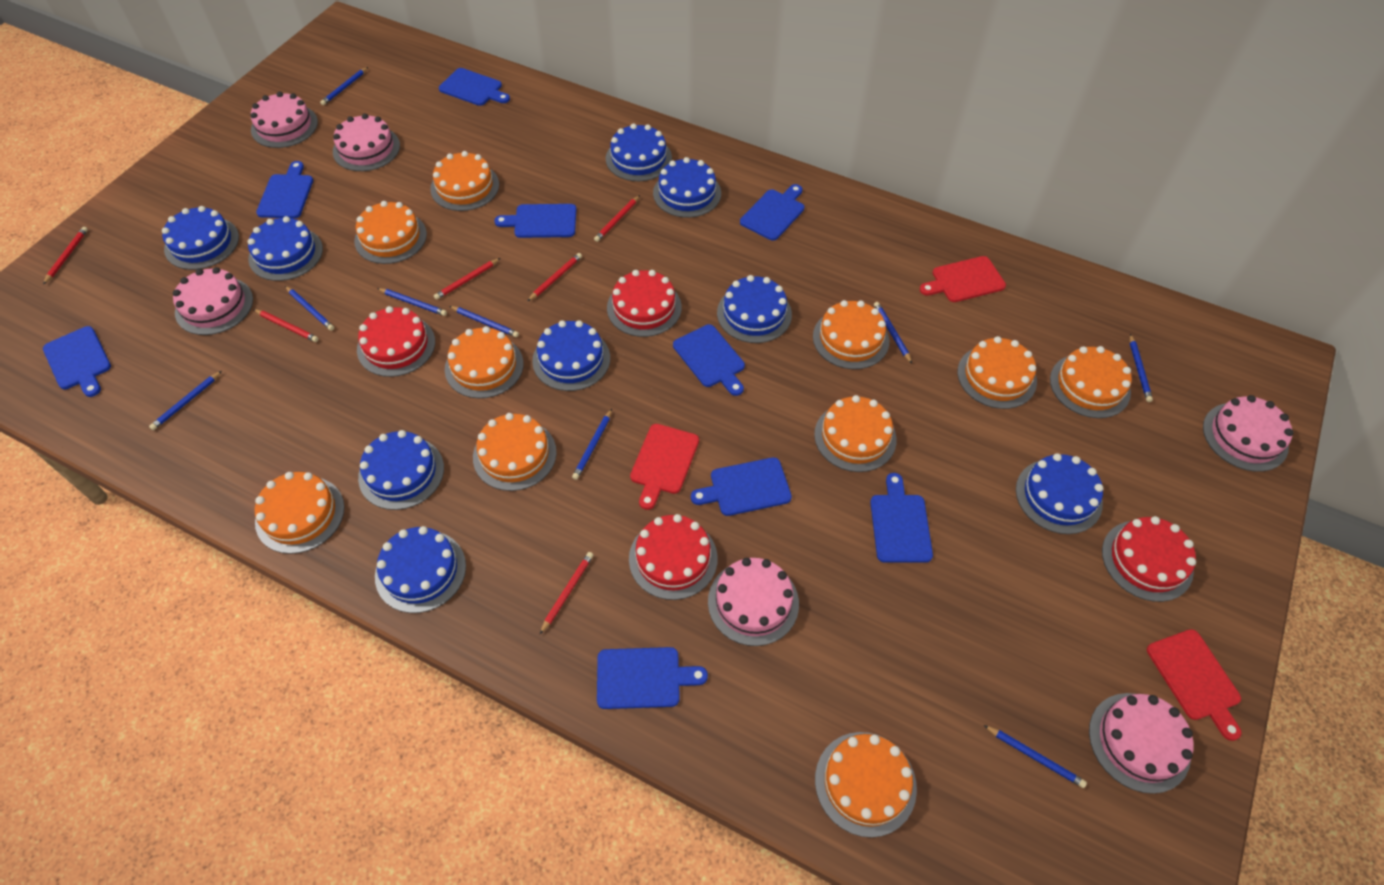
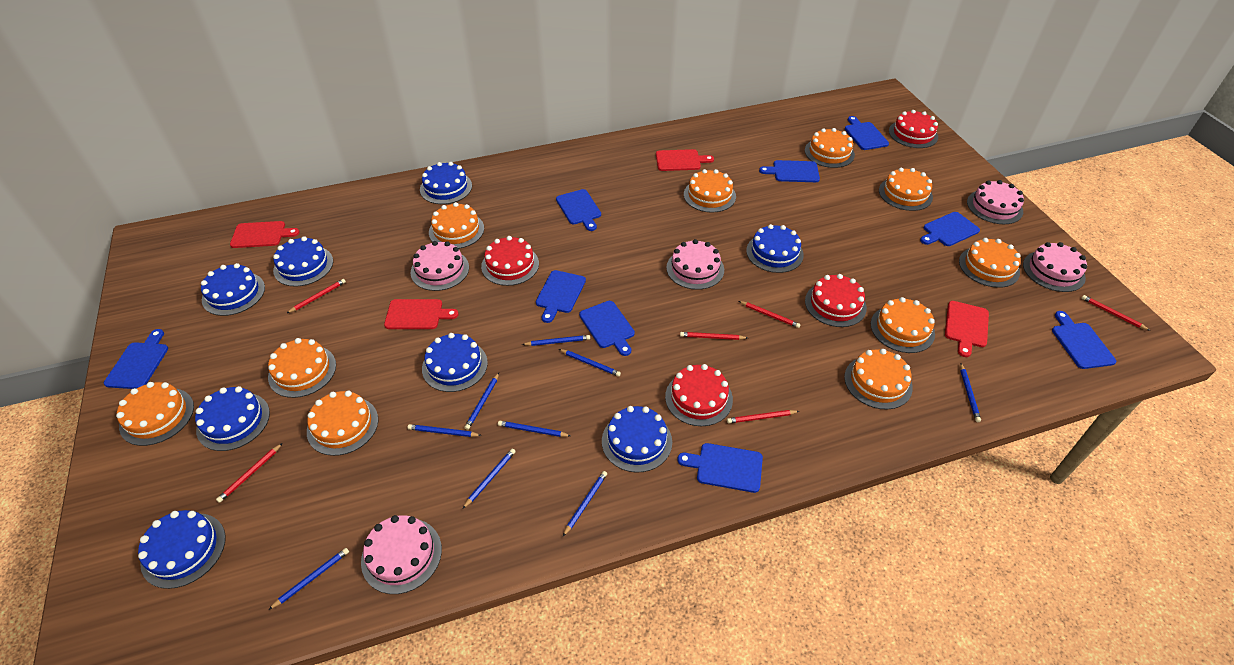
blue cake: 9 -> 8
pink cake: 6 -> 5
red cutting board: 3 -> 4

